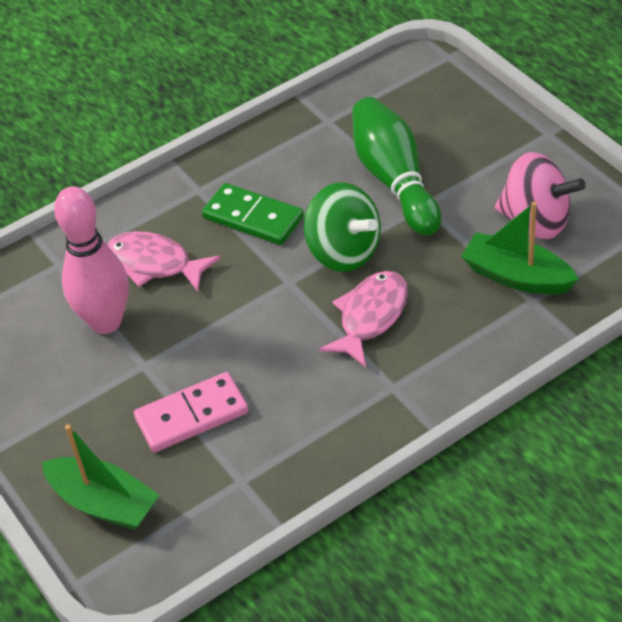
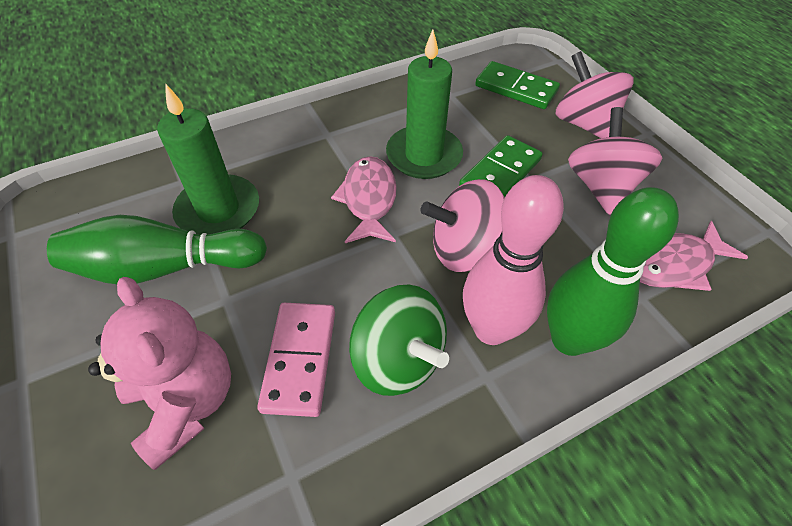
green boat: 2 -> 0
green bowling pin: 1 -> 2
green candle: 0 -> 2
green domino: 1 -> 2
pink spinning top: 1 -> 3
pink teddy bear: 0 -> 1

